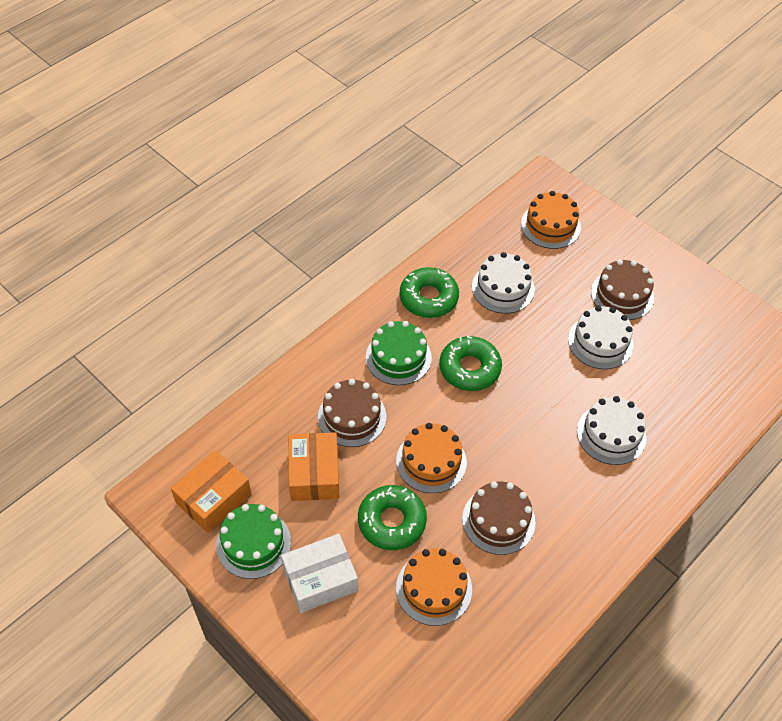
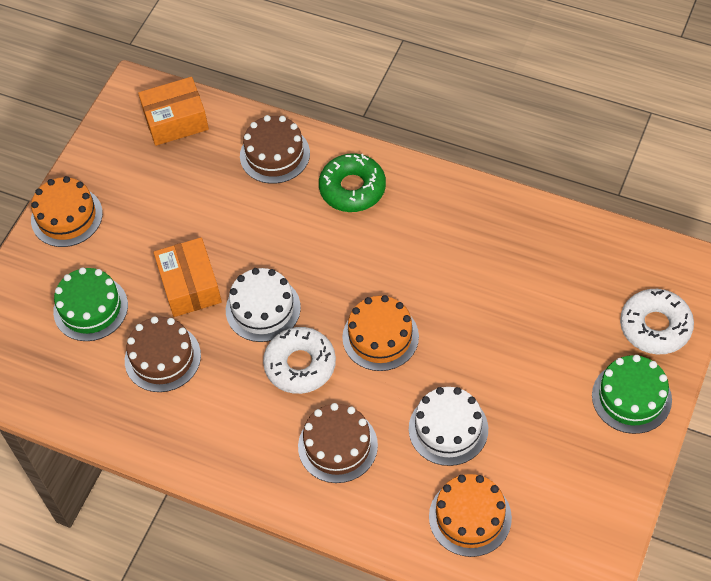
green donut: 3 -> 1
white box: 1 -> 0
white cake: 3 -> 2
white donut: 0 -> 2

